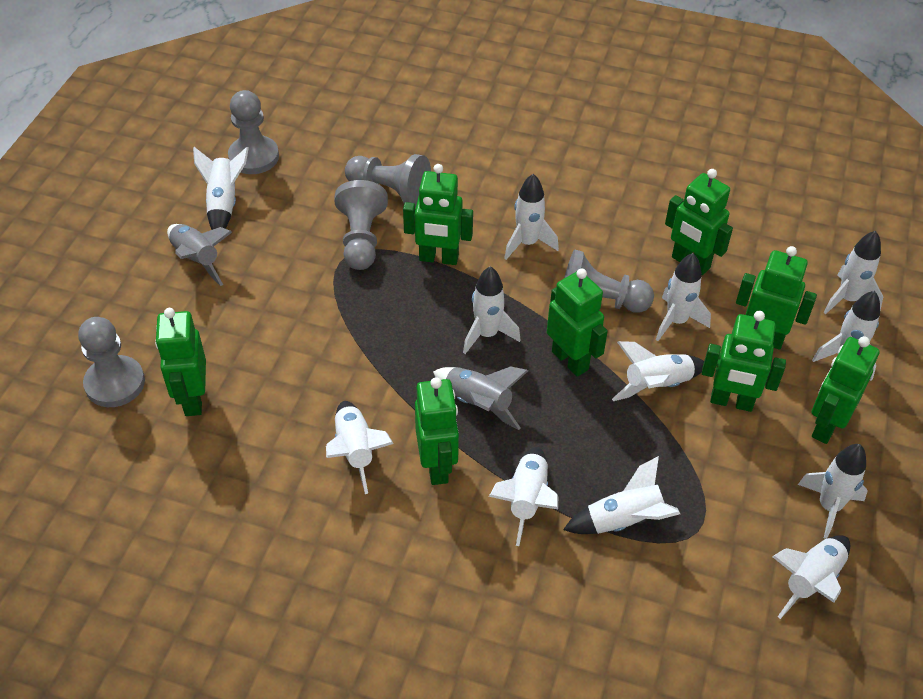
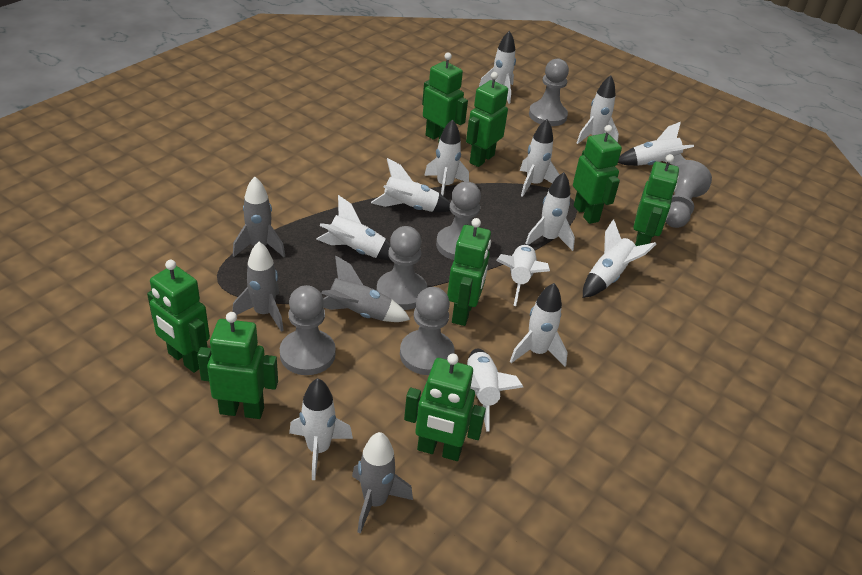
grey pawn: 5 -> 6
grey rocket: 2 -> 4
white rocket: 12 -> 13

